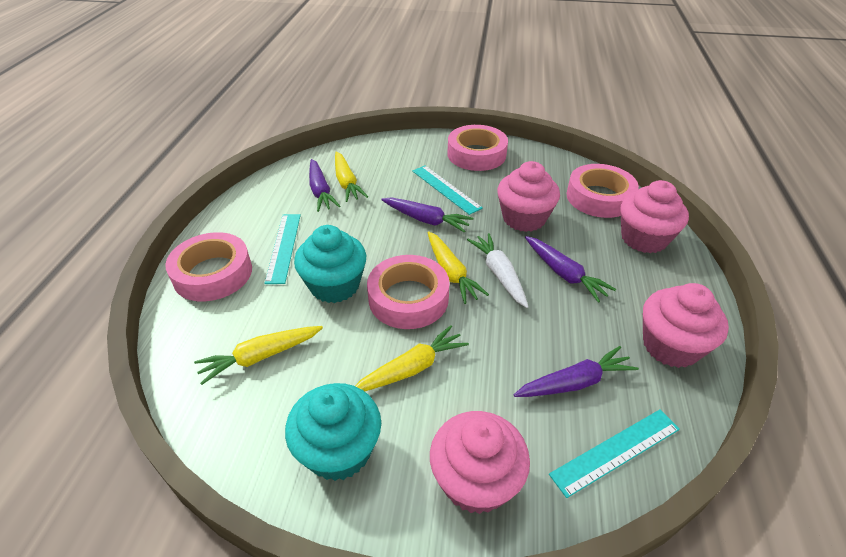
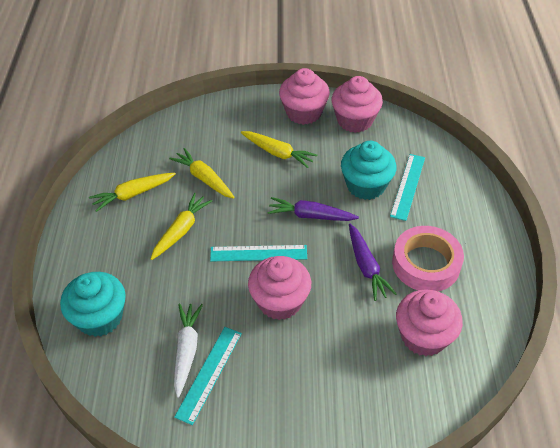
pink tape: 4 -> 1
purple carrot: 4 -> 2

